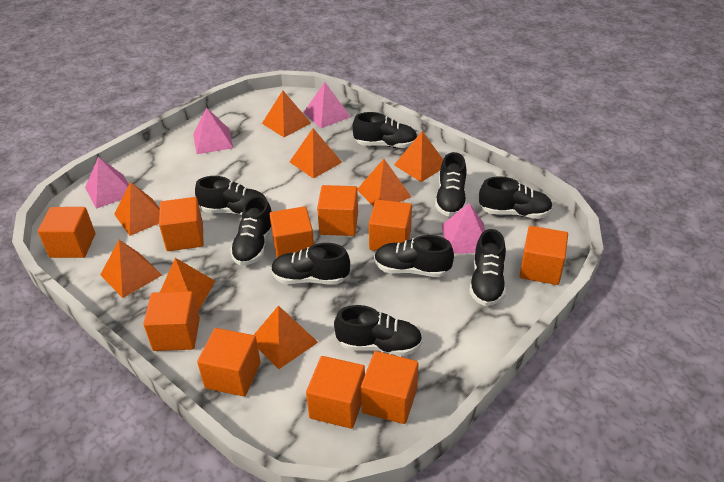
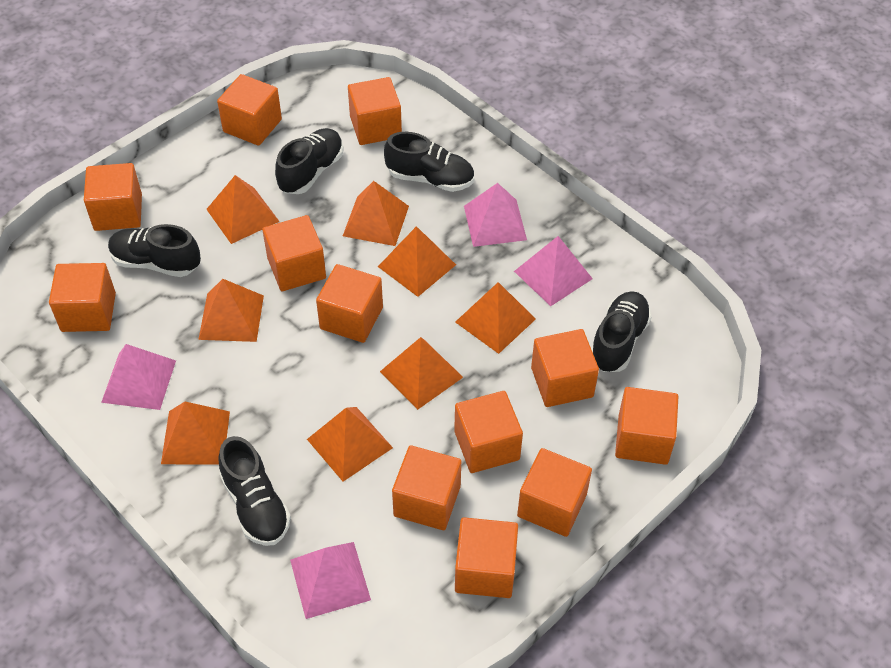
black shoe: 9 -> 5
orange cube: 10 -> 12

